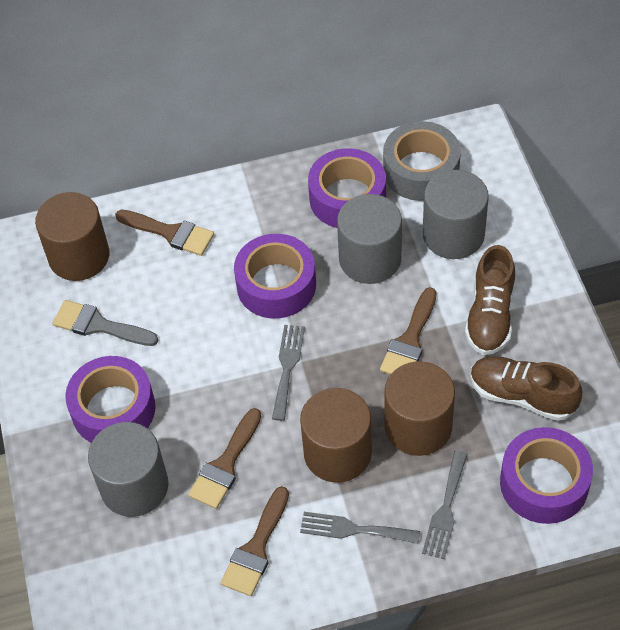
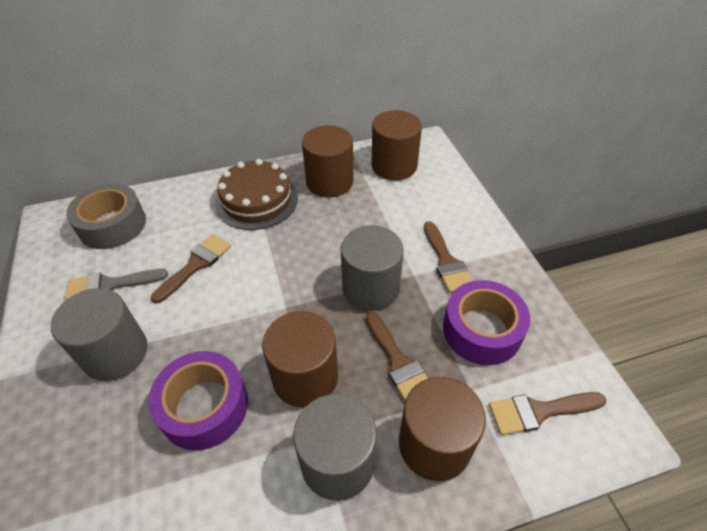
brown cake: 0 -> 1
brown cylinder: 3 -> 4
brown shoe: 2 -> 0
grey fork: 3 -> 0
purple tape: 4 -> 2

